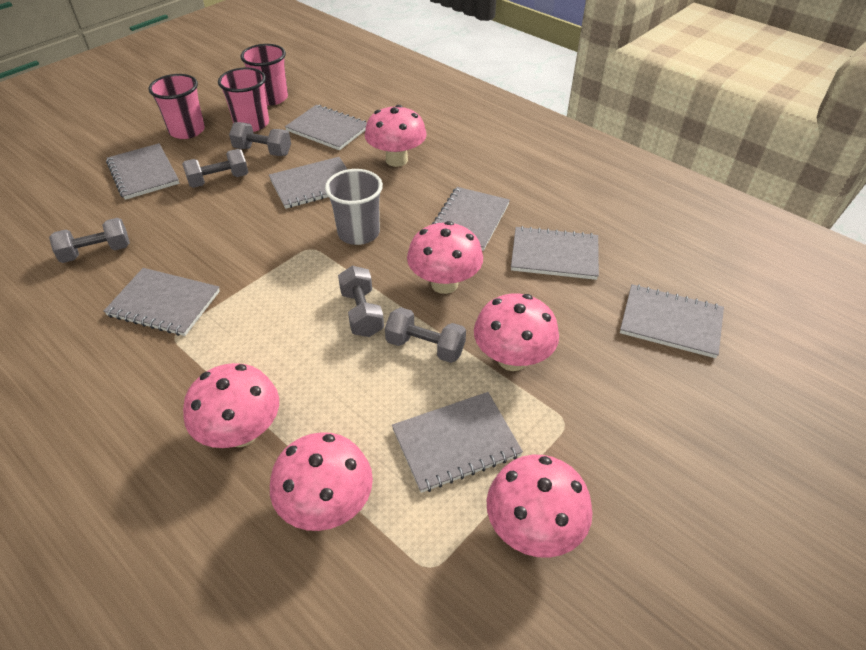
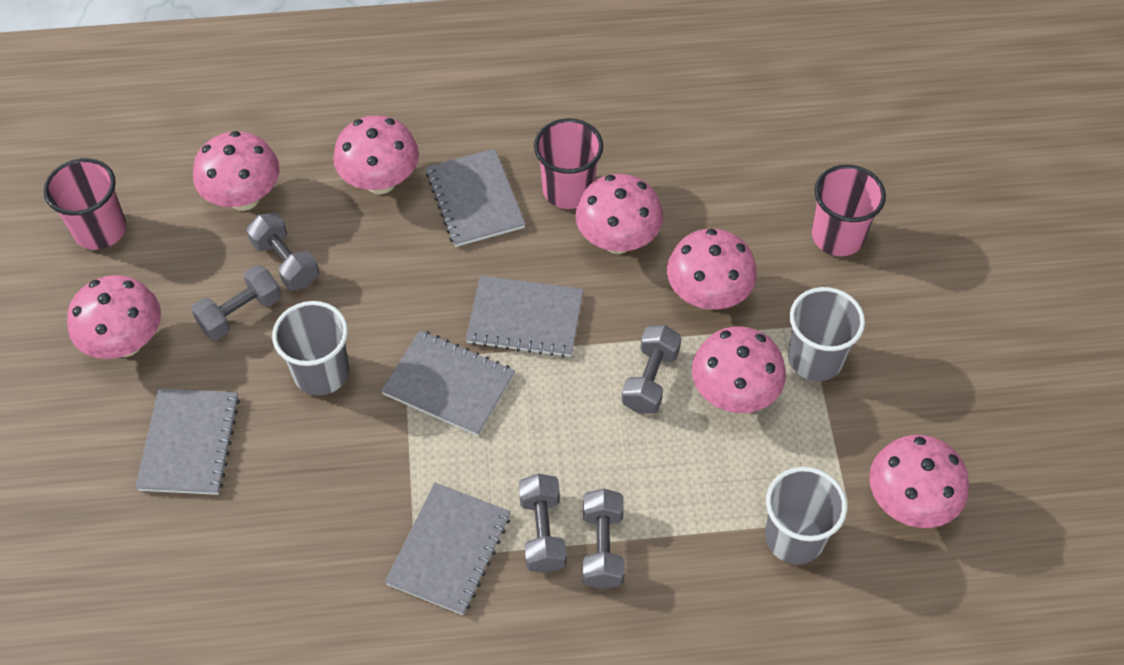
grey cup: 1 -> 3
grey notebook: 8 -> 5
pink mushroom: 6 -> 7

